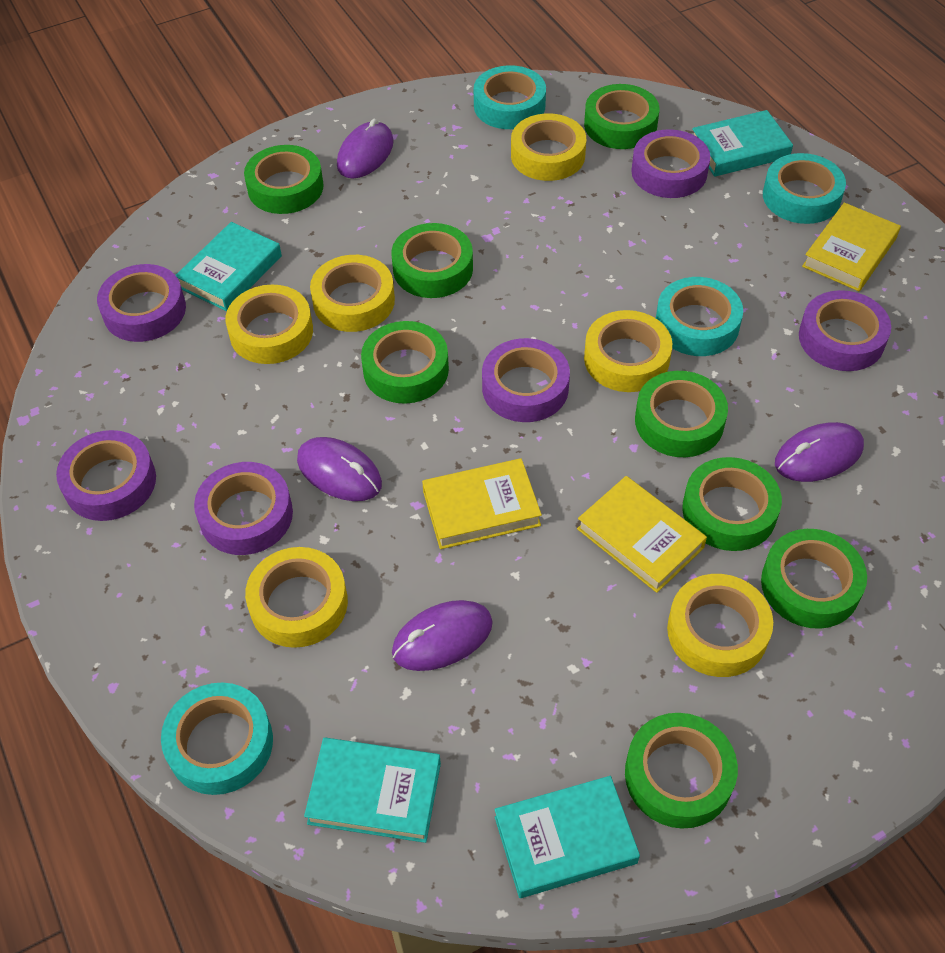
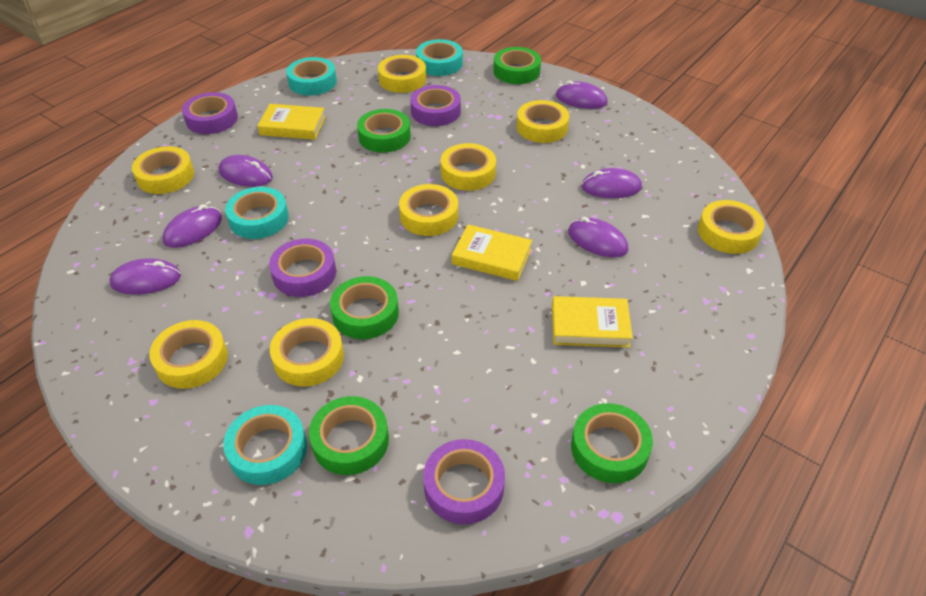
green tape: 8 -> 5
purple mouse: 4 -> 6
purple tape: 6 -> 4
turquoise book: 4 -> 0
yellow tape: 6 -> 8

